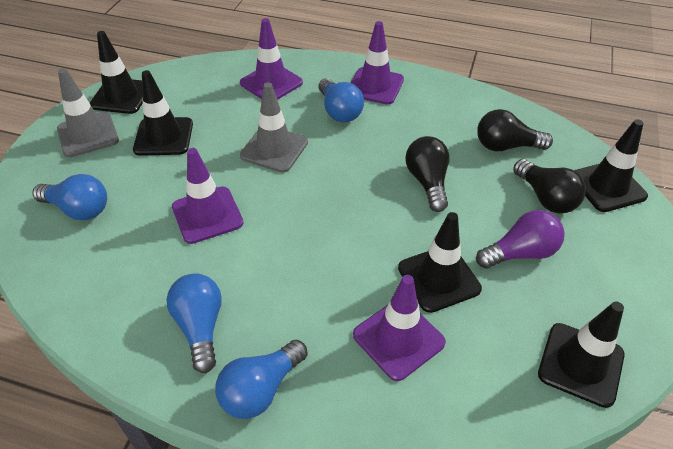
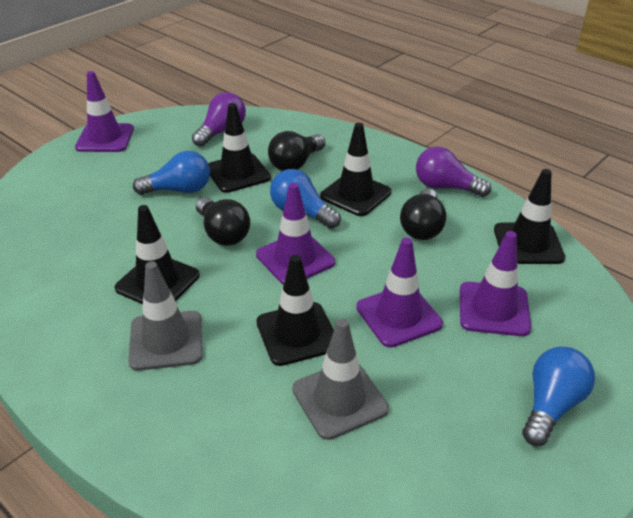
blue light bulb: 4 -> 3
purple light bulb: 1 -> 2

